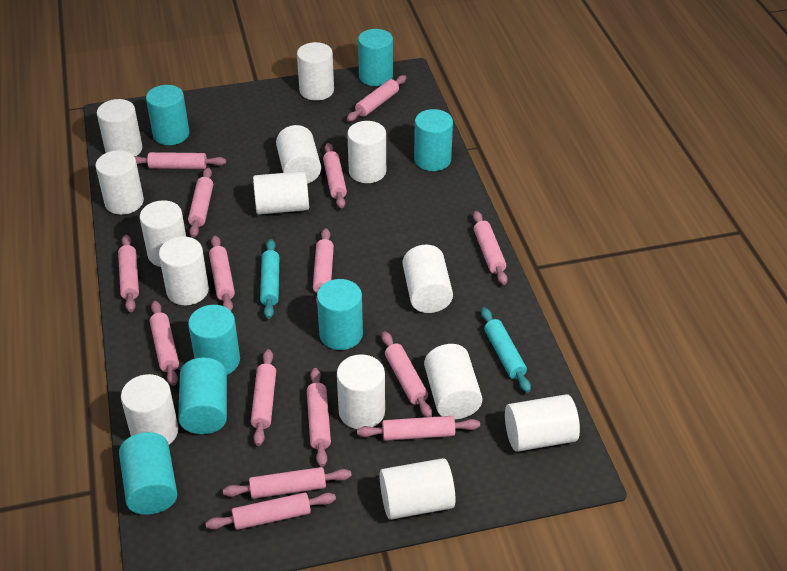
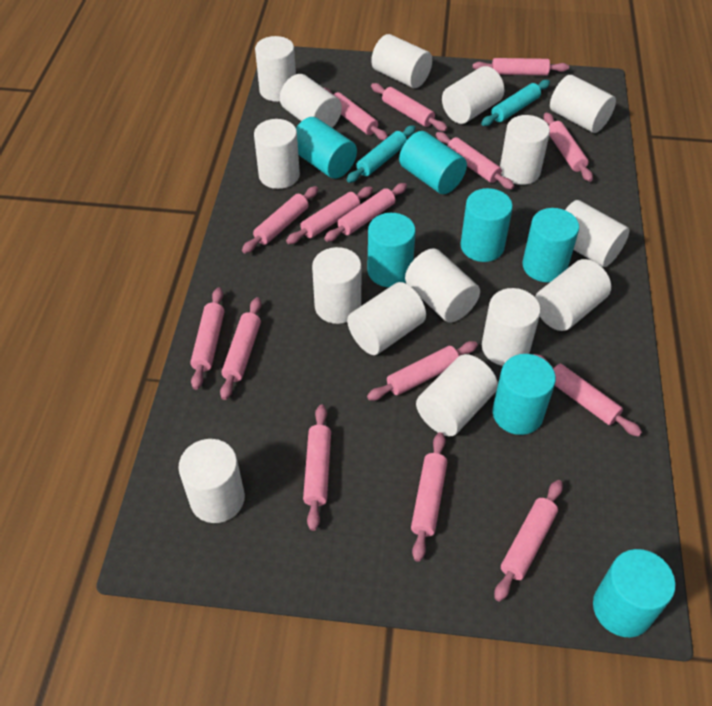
white cylinder: 14 -> 15

